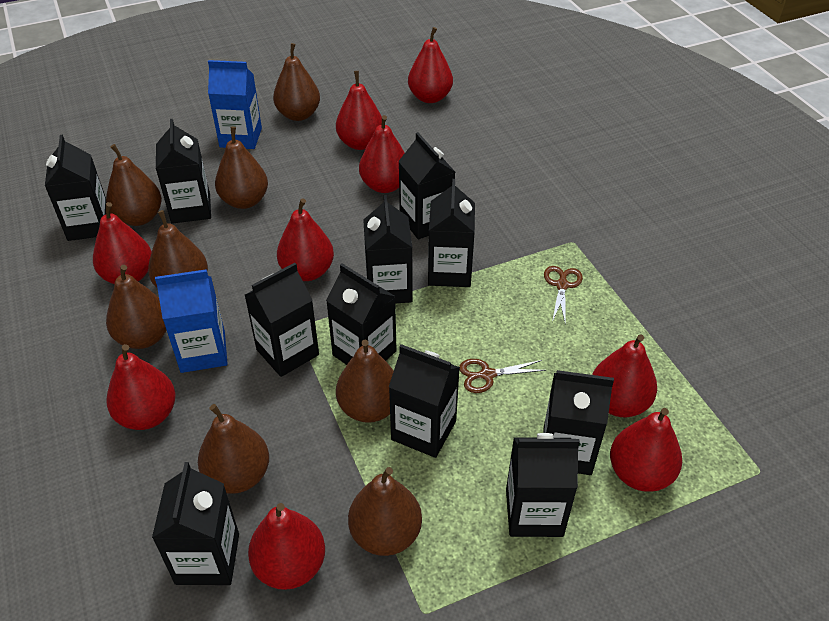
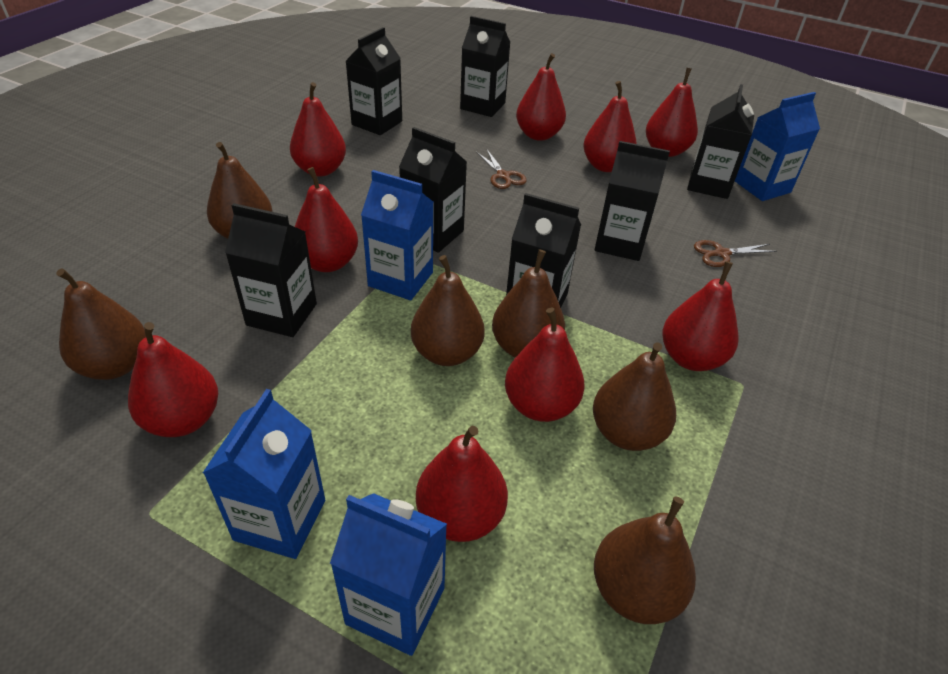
black carton: 11 -> 7
blue carton: 2 -> 4
brown pear: 8 -> 6

